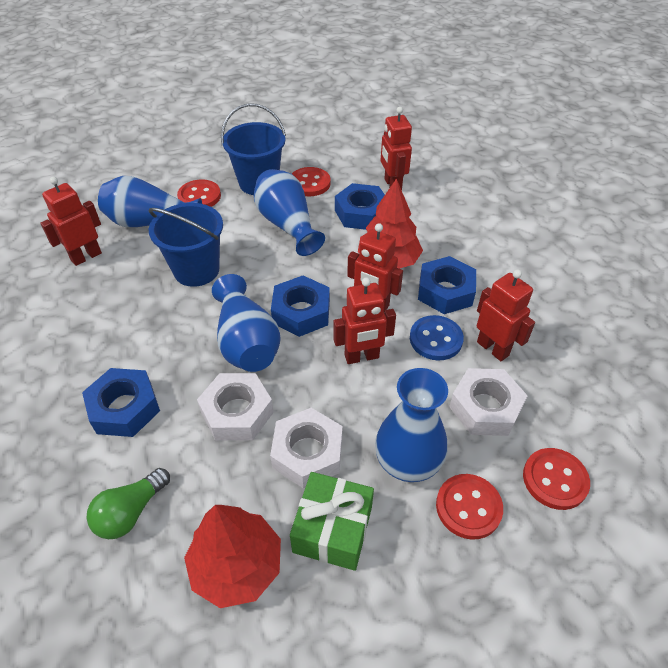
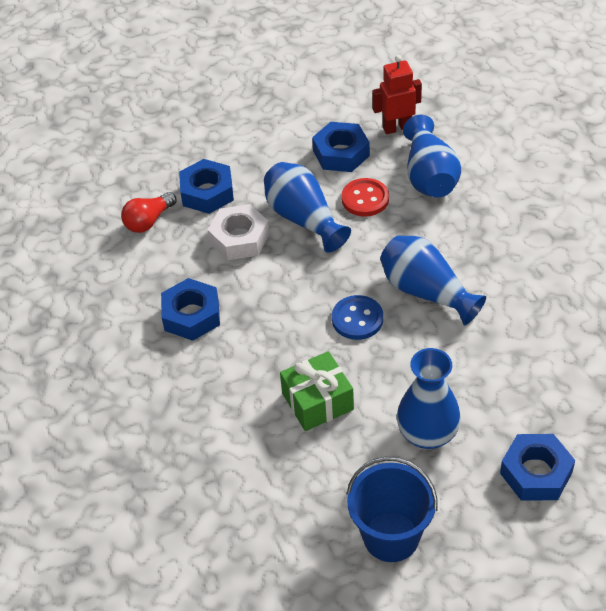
blue bucket: 2 -> 1
green light bulb: 1 -> 0
red button: 4 -> 1
red light bulb: 0 -> 1
red robot: 5 -> 1
red tree: 2 -> 0
white nut: 3 -> 1

